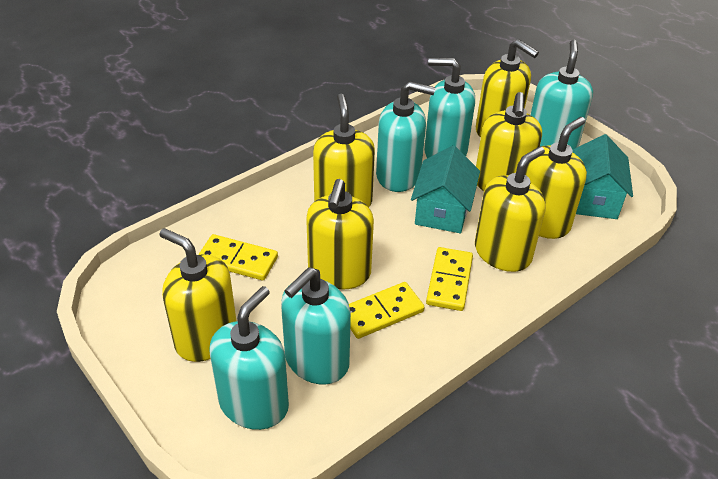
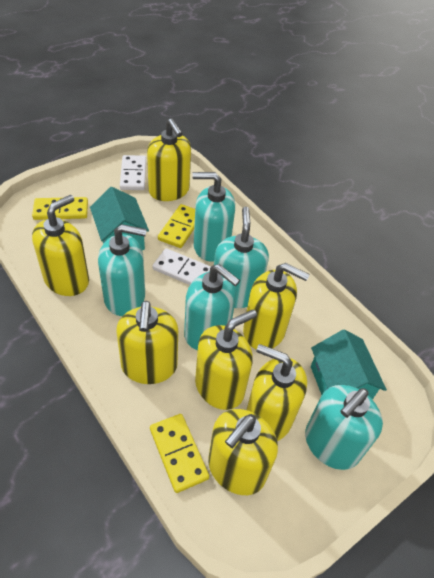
white domino: 0 -> 2

